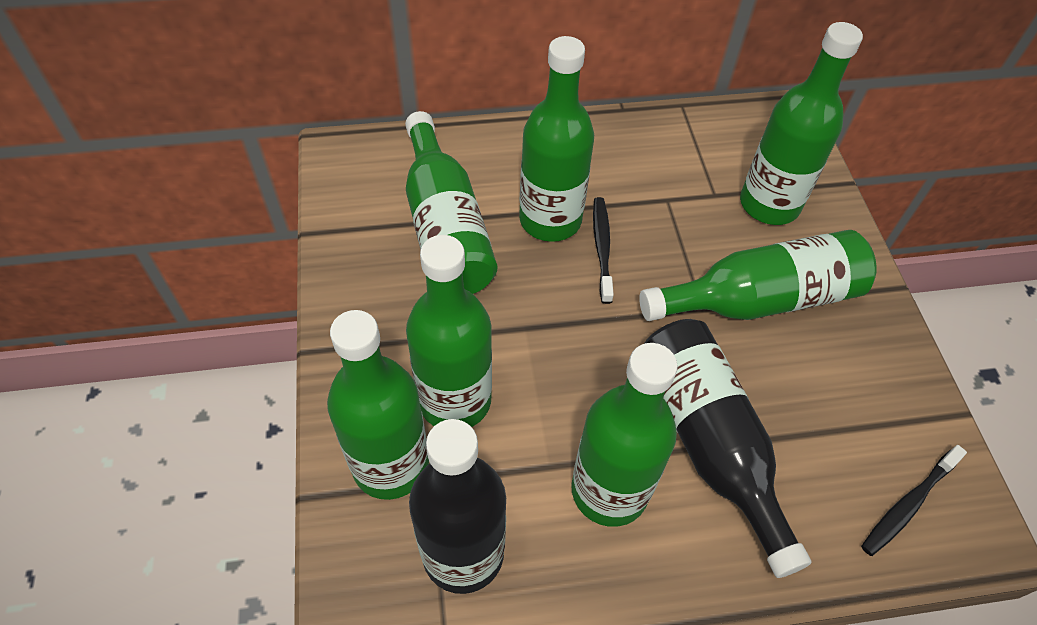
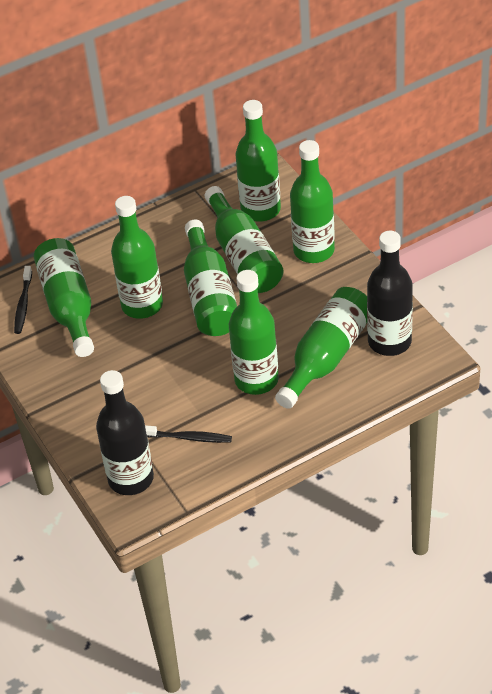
green bottle: 7 -> 8

